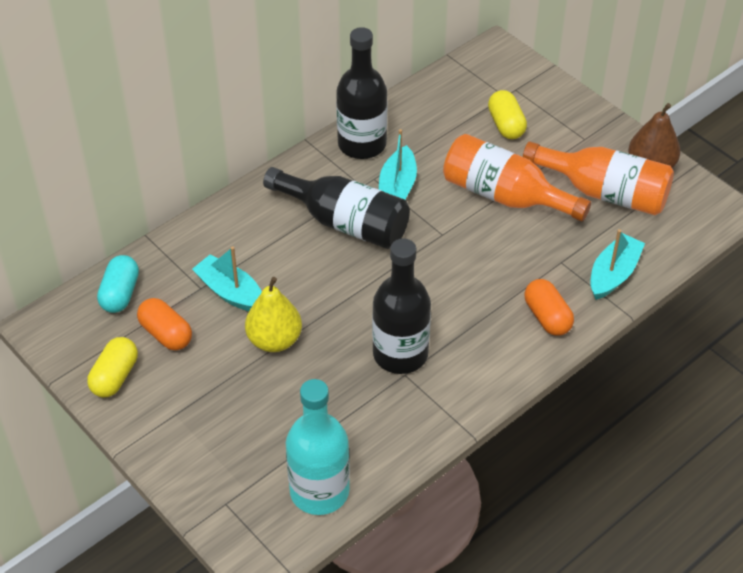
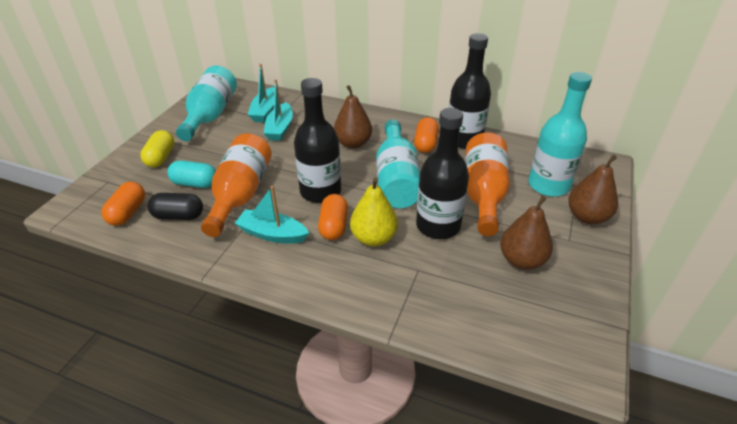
black capsule: 0 -> 1
brown pear: 1 -> 3
orange capsule: 2 -> 3
turquoise bottle: 1 -> 3
yellow capsule: 2 -> 1

